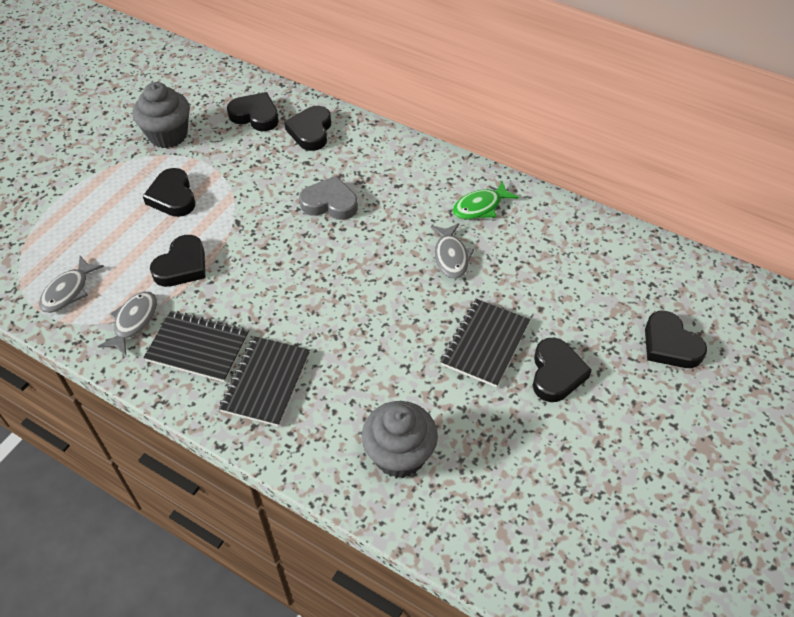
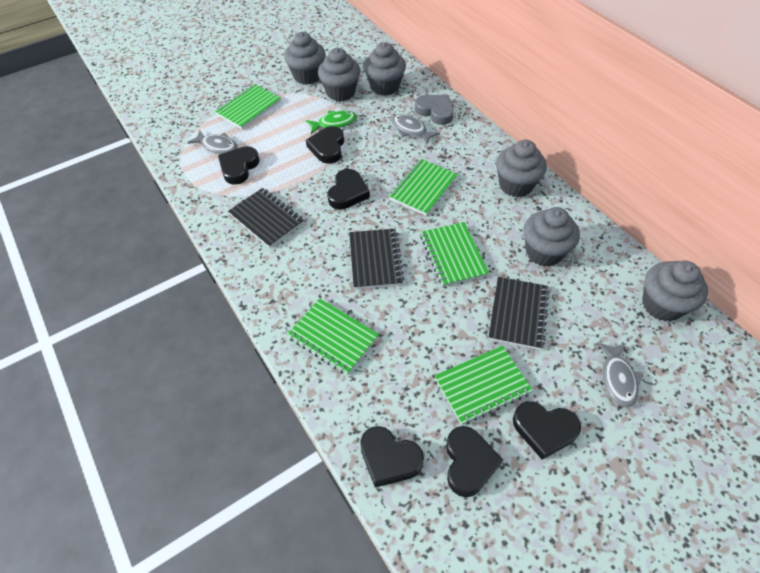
green notebook: 0 -> 5
grey cupcake: 2 -> 6

